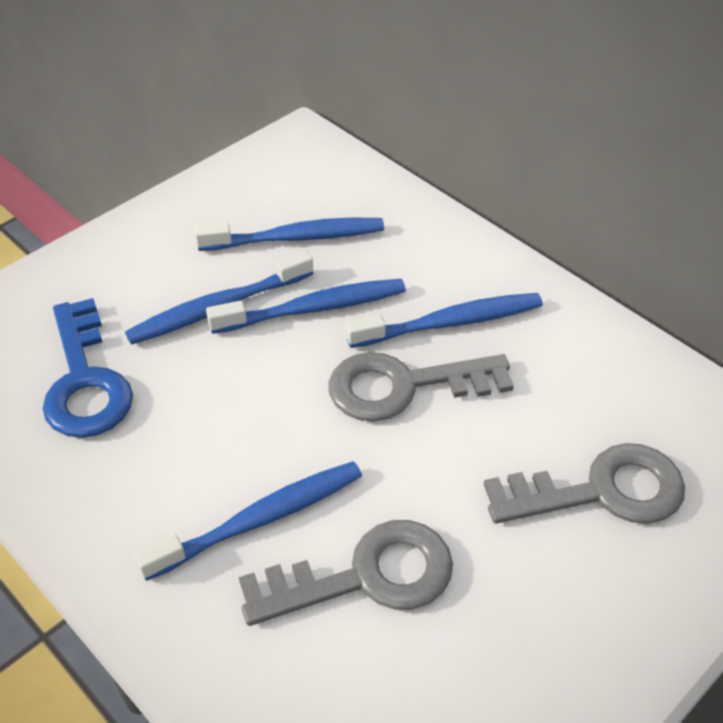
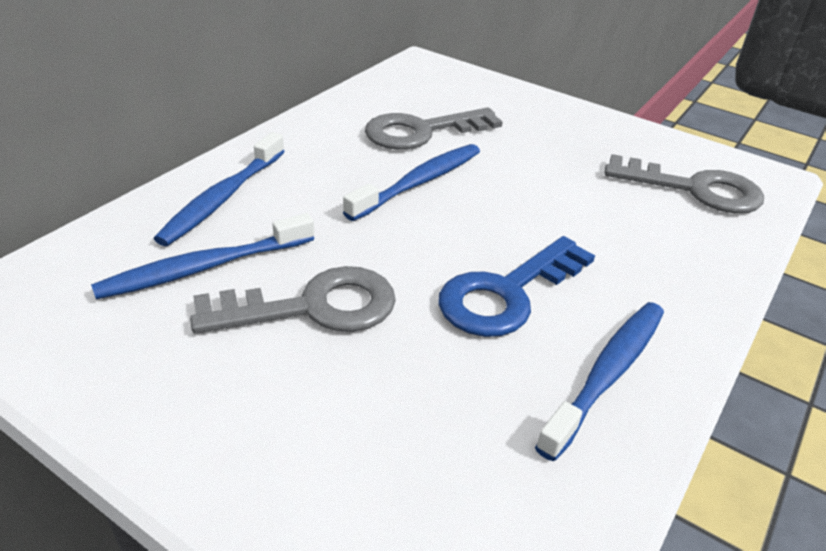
blue toothbrush: 5 -> 4

